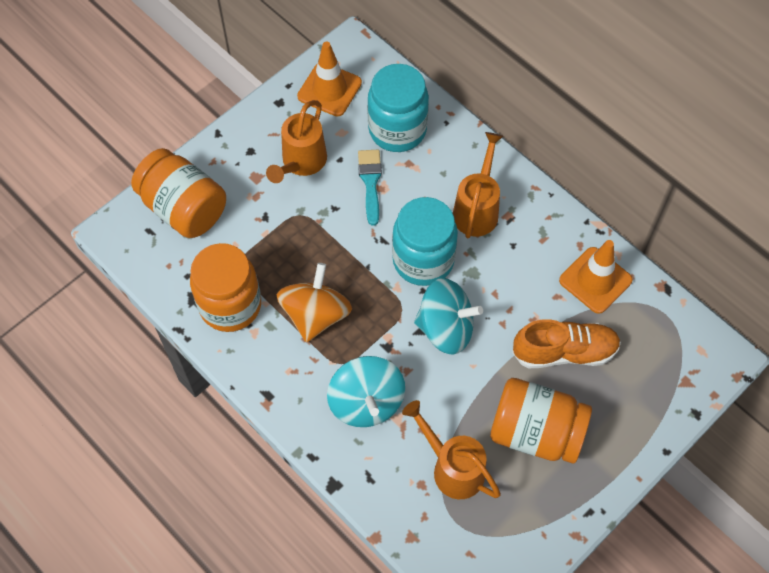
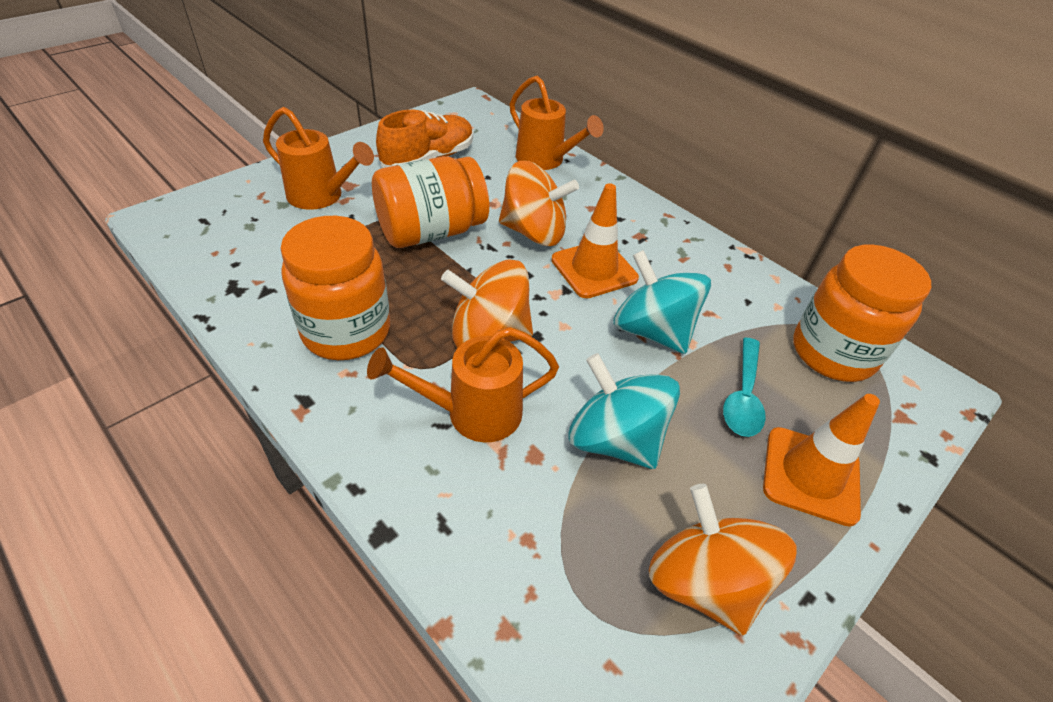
orange spinning top: 1 -> 3
turquoise brush: 1 -> 0
turquoise jar: 2 -> 0
turquoise spoon: 0 -> 1

